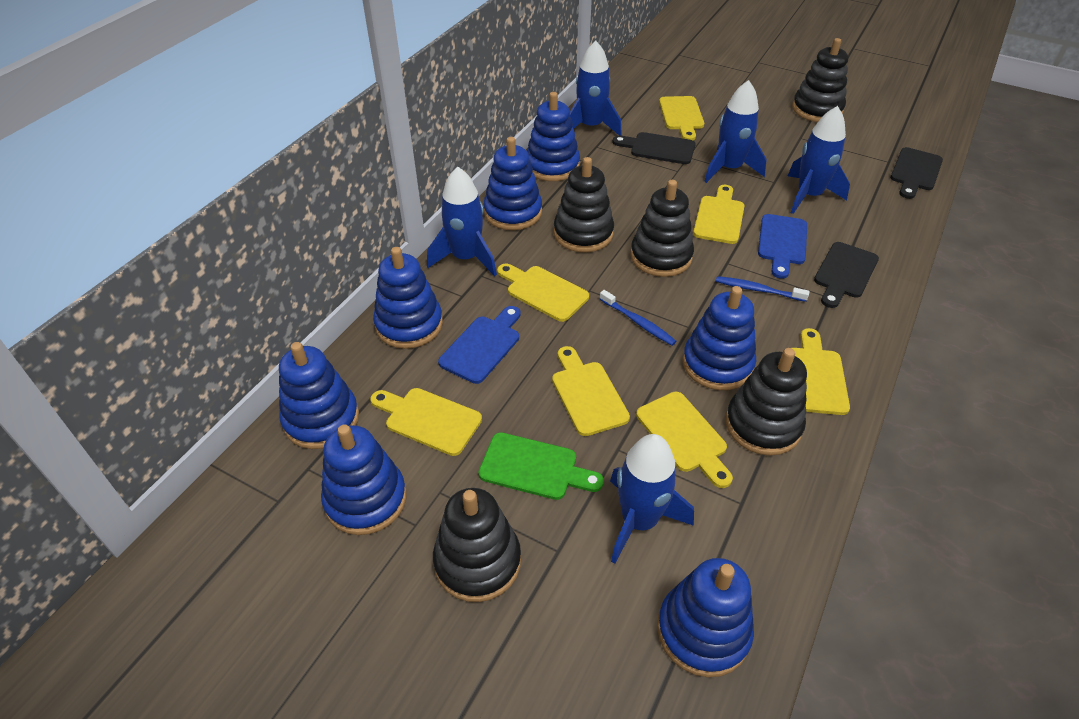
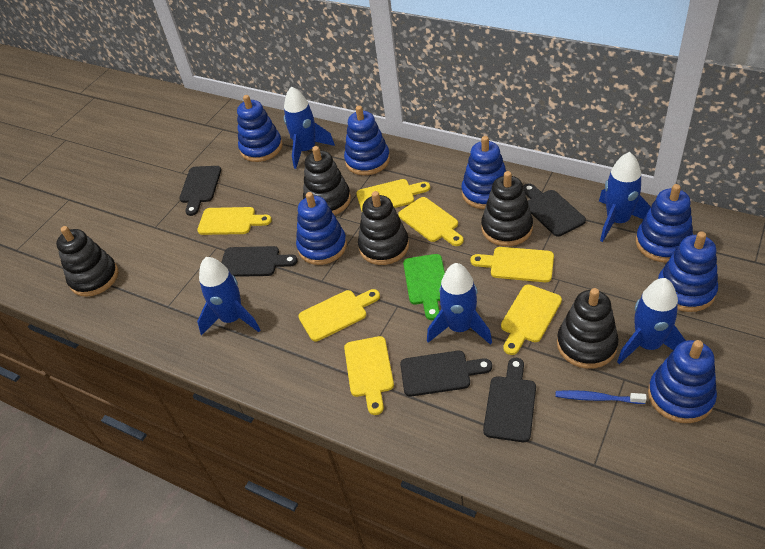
black cutting board: 3 -> 5
blue cutting board: 2 -> 0
blue toothbrush: 2 -> 1

